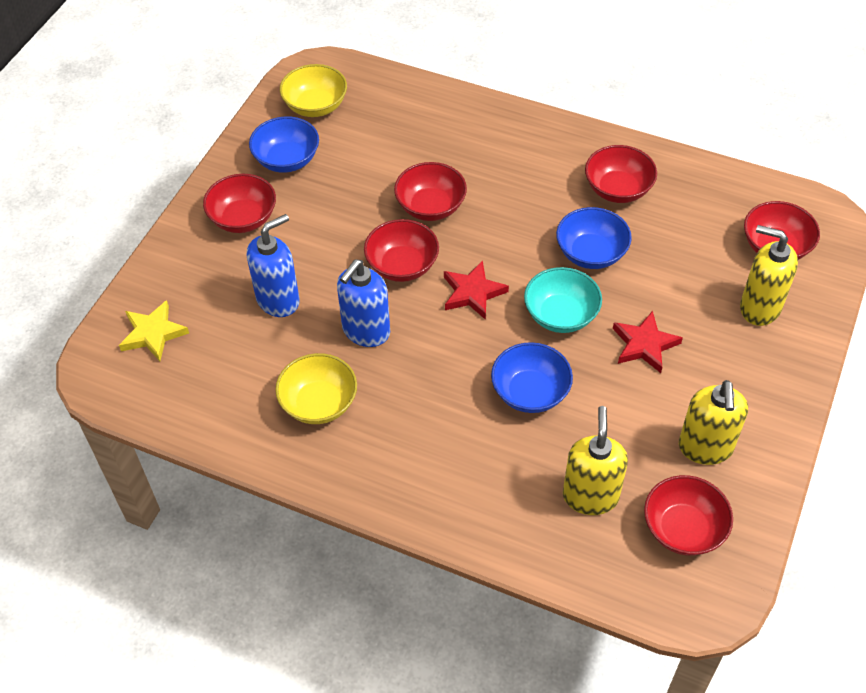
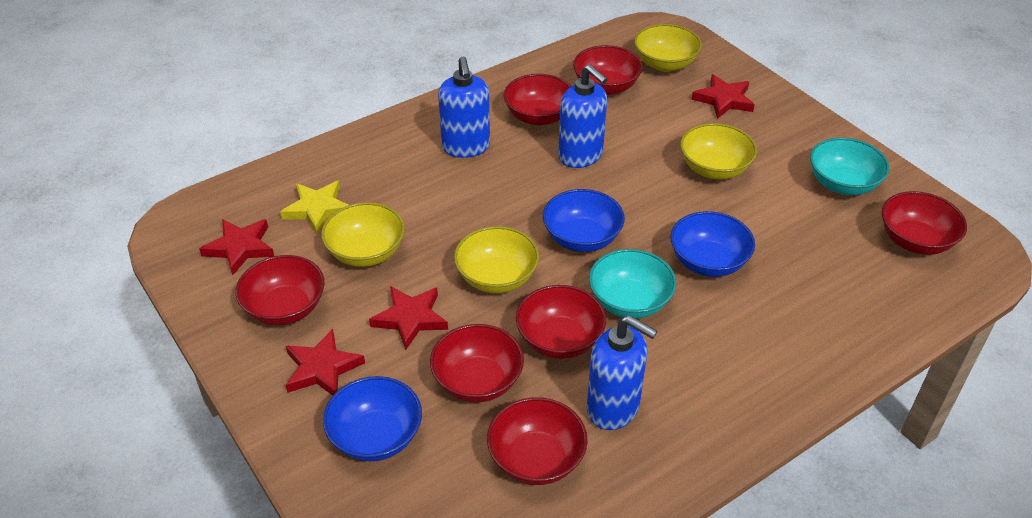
blue soap dispenser: 2 -> 3
red bowl: 6 -> 7
red star: 2 -> 4
turquoise bowl: 1 -> 2
yellow bowl: 2 -> 4
yellow soap dispenser: 3 -> 0

